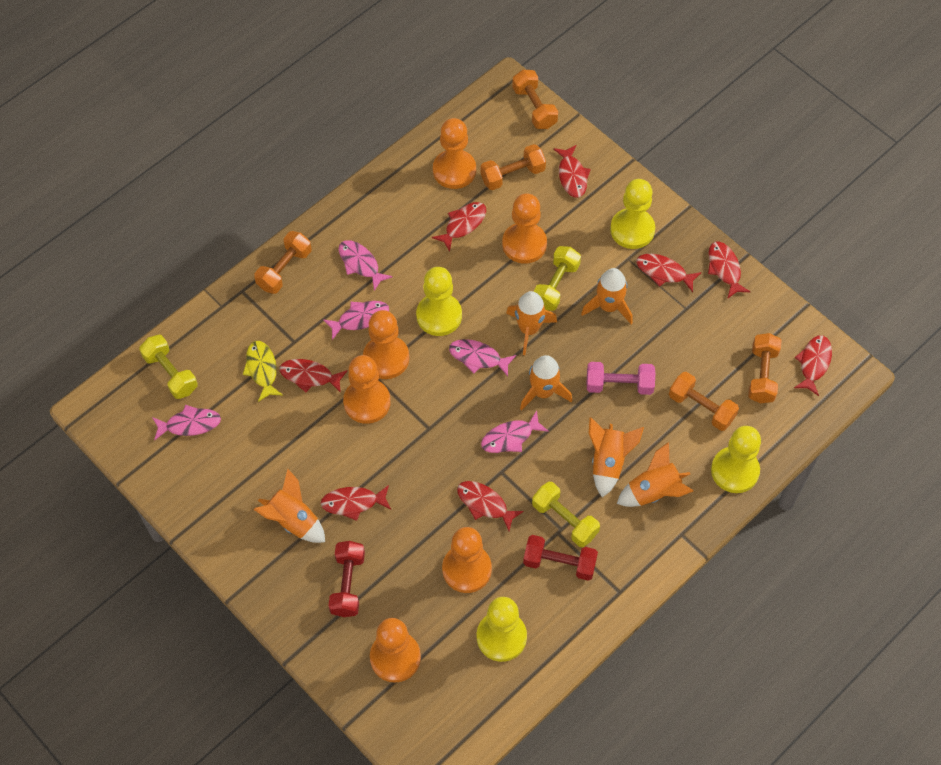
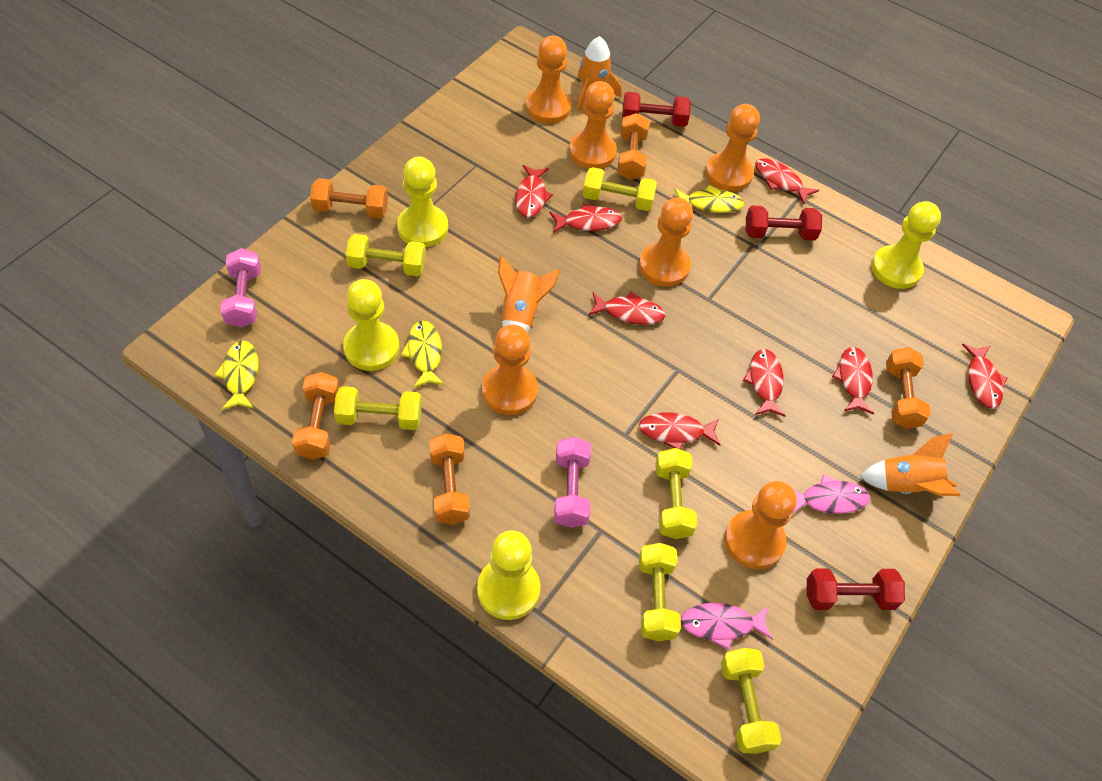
orange rocket: 6 -> 3
pink dumbbell: 1 -> 2
pink fish: 5 -> 2
red dumbbell: 2 -> 3
yellow dumbbell: 3 -> 6
yellow fish: 1 -> 3

